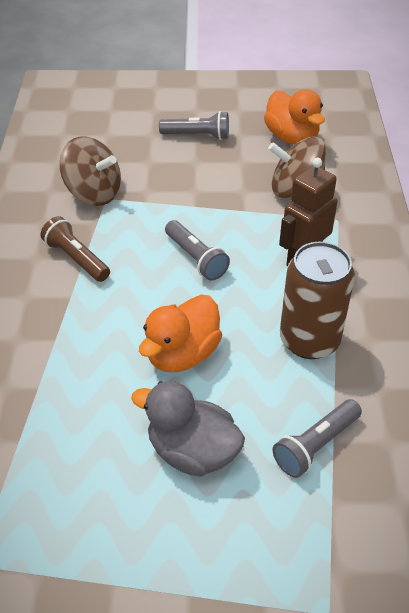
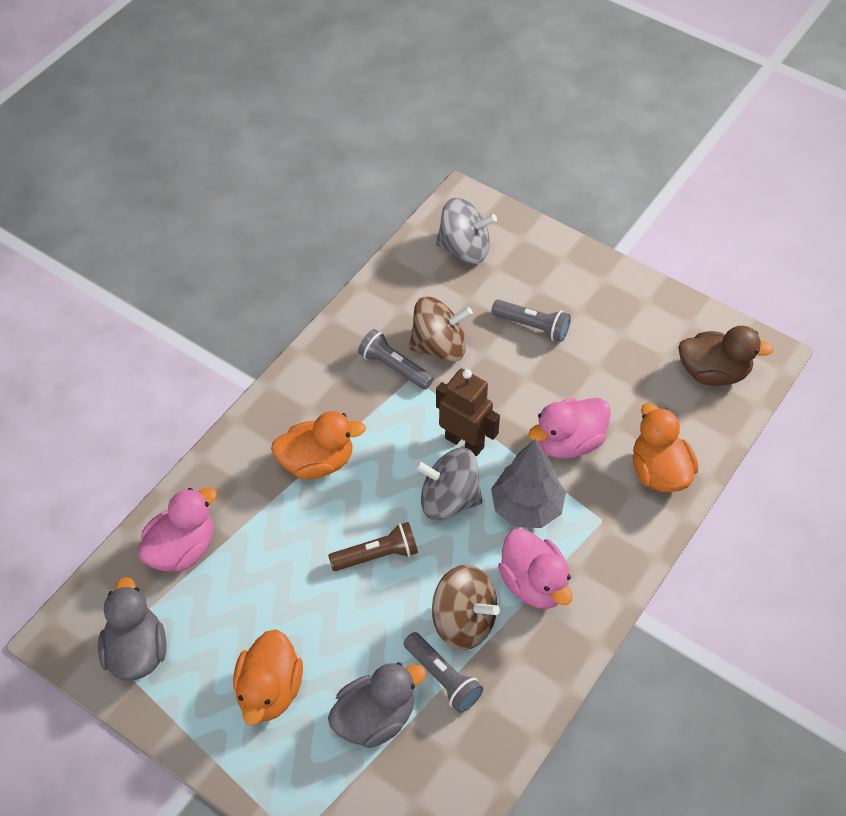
brown can: 1 -> 0
brown duck: 0 -> 1
grey duck: 1 -> 2
grey spinning top: 0 -> 2
grey tree: 0 -> 1
orange duck: 2 -> 3
pink duck: 0 -> 3

